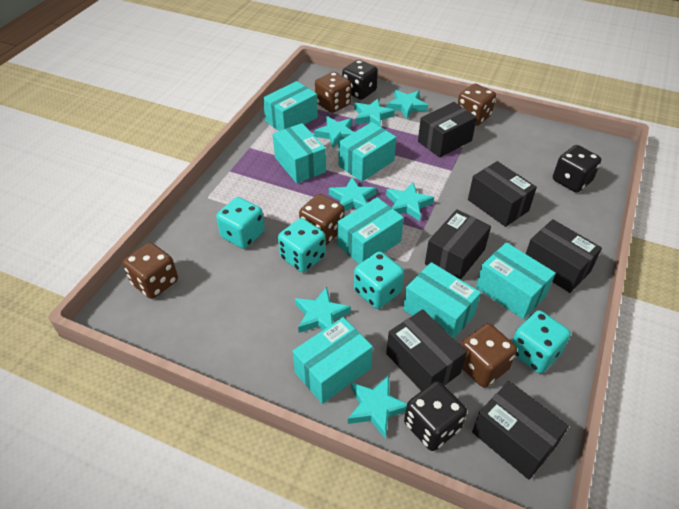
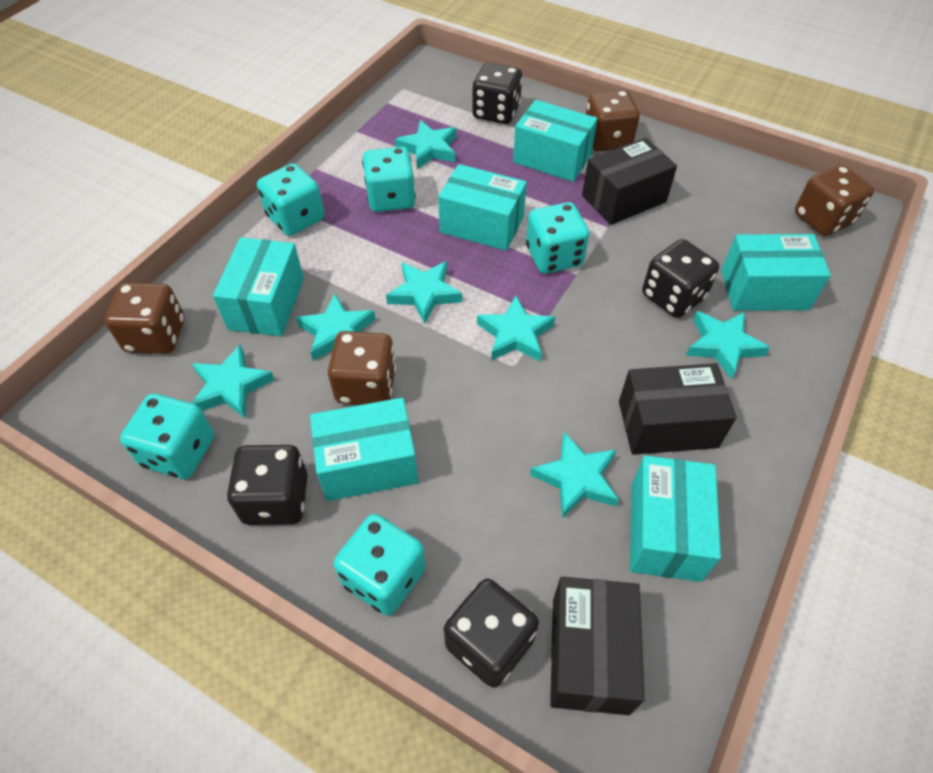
black box: 6 -> 3
black dice: 3 -> 4
brown dice: 5 -> 4
turquoise box: 7 -> 6
turquoise dice: 4 -> 5

